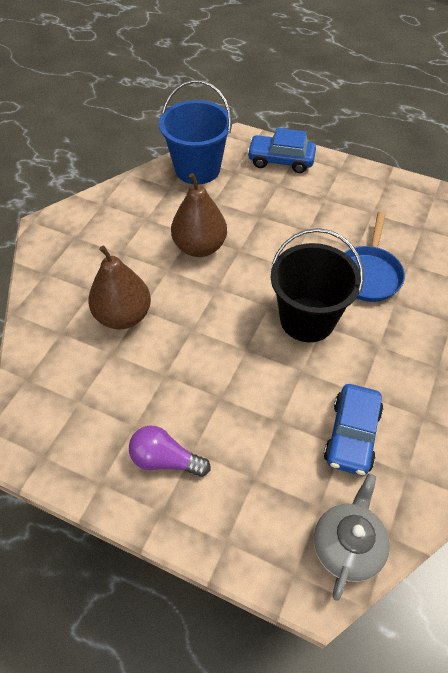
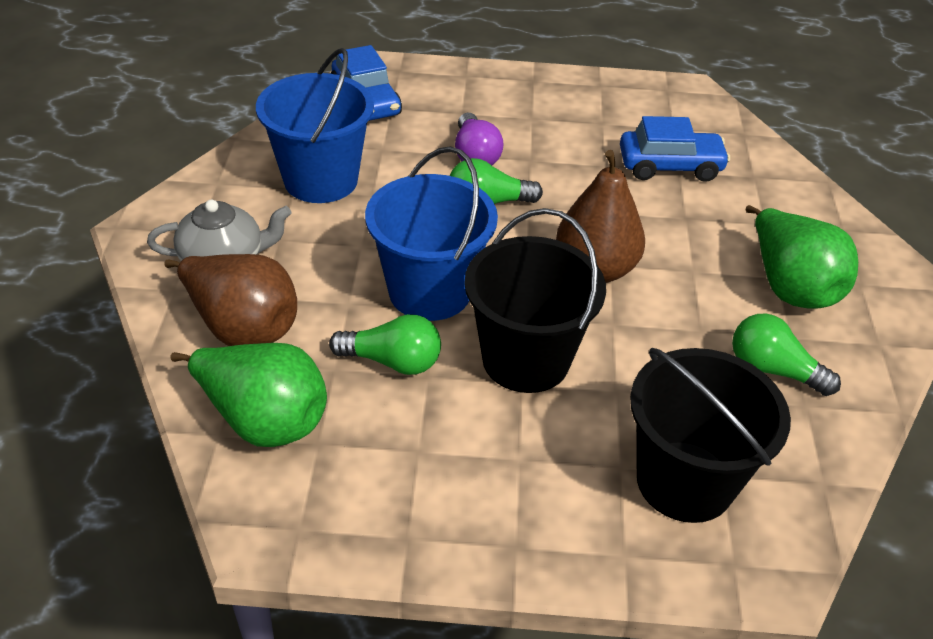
black bucket: 1 -> 2
blue bucket: 1 -> 2
blue pan: 1 -> 0
green light bulb: 0 -> 3
green pear: 0 -> 2

